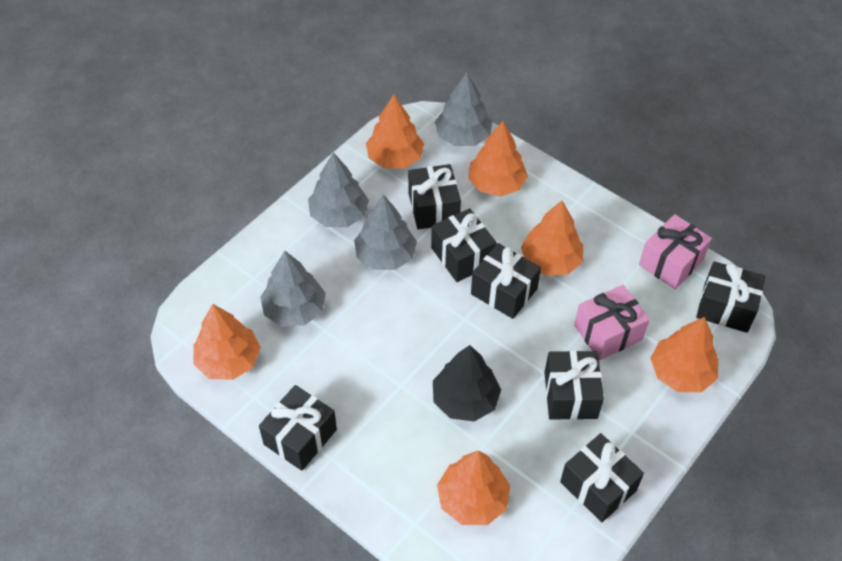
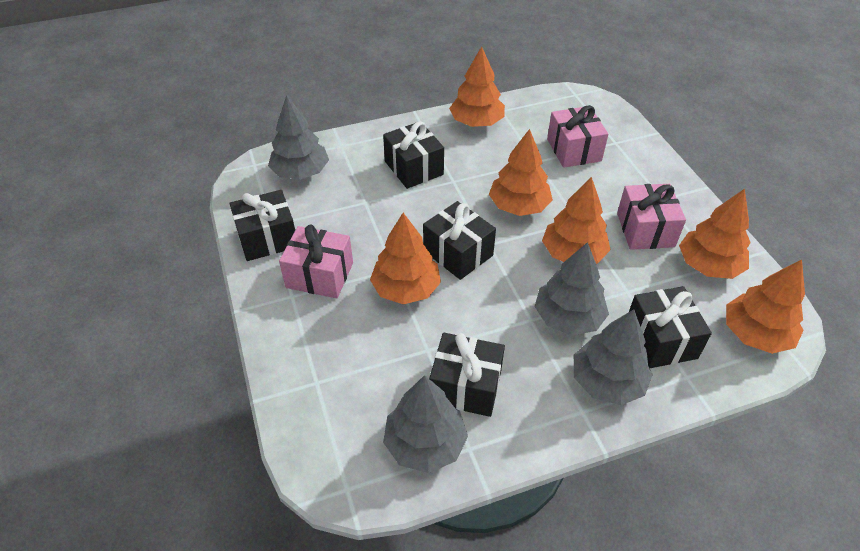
black gift: 7 -> 5
black tree: 1 -> 0
pink gift: 2 -> 3

